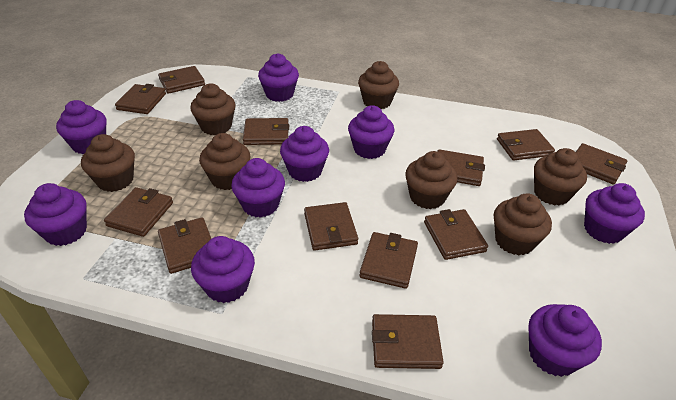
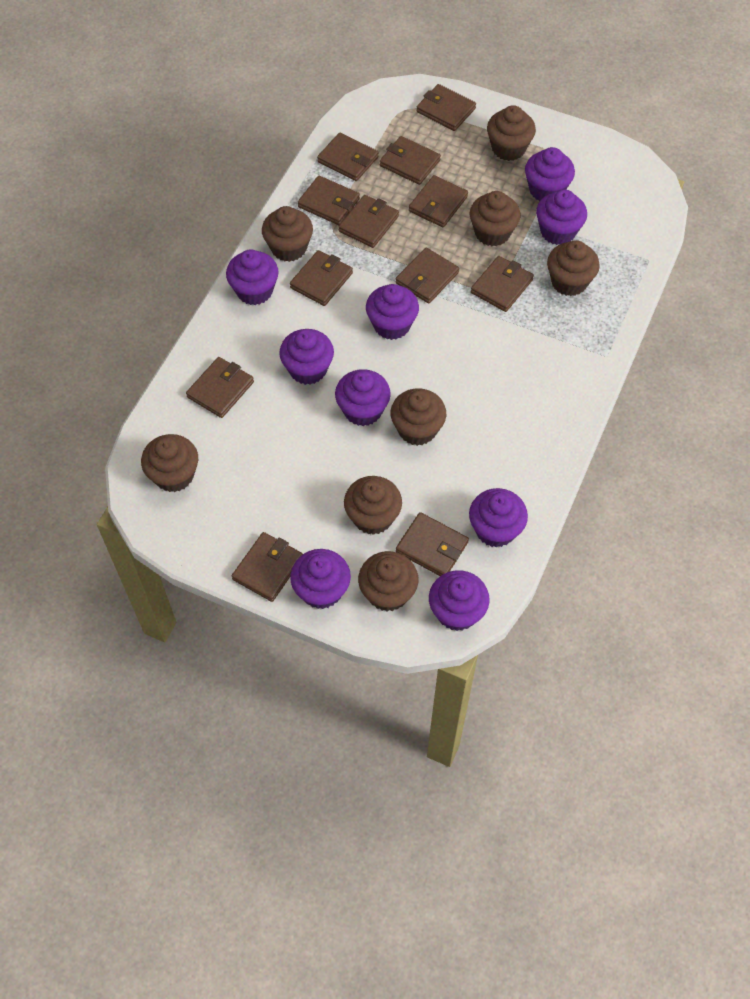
brown cupcake: 7 -> 8

